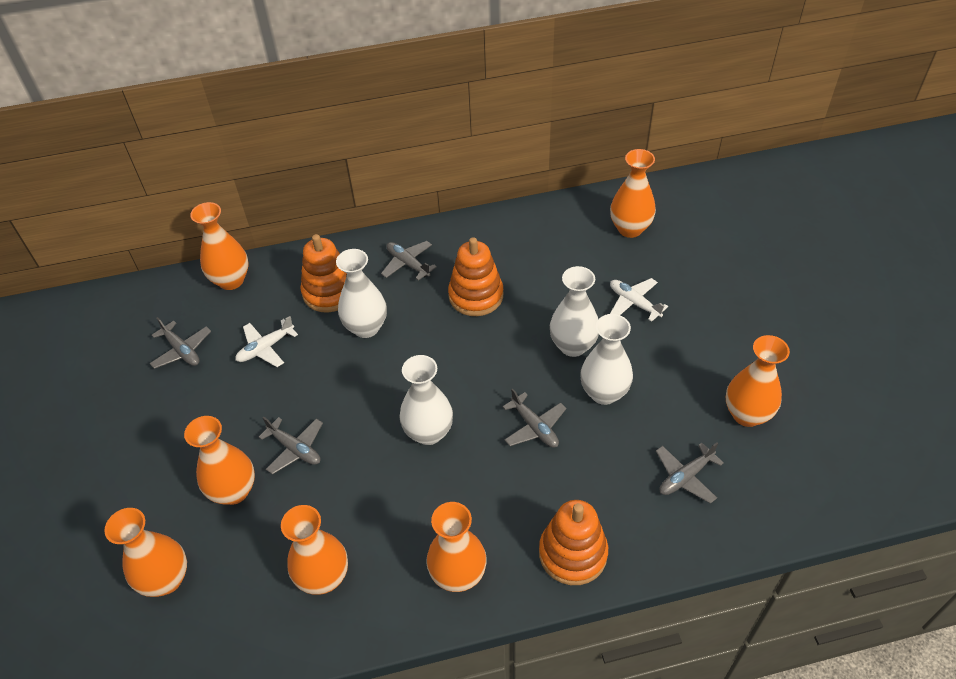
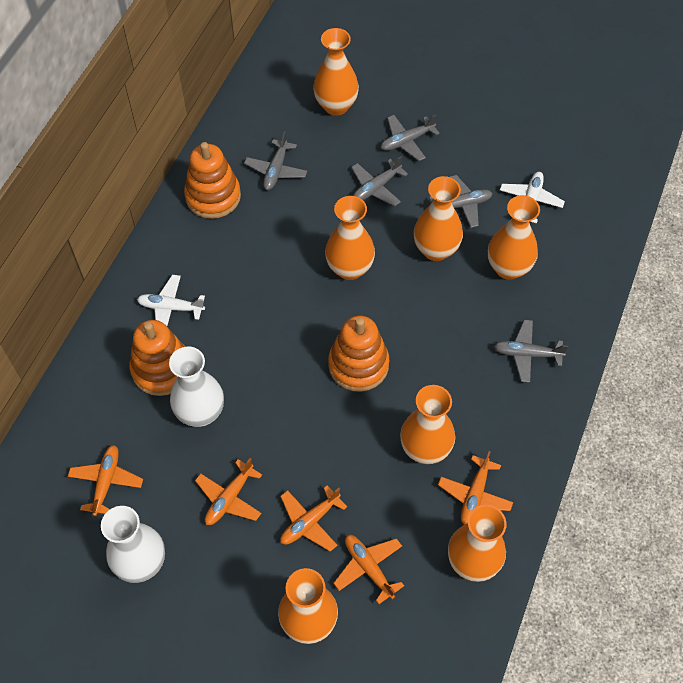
orange plane: 0 -> 5
white vase: 4 -> 2

